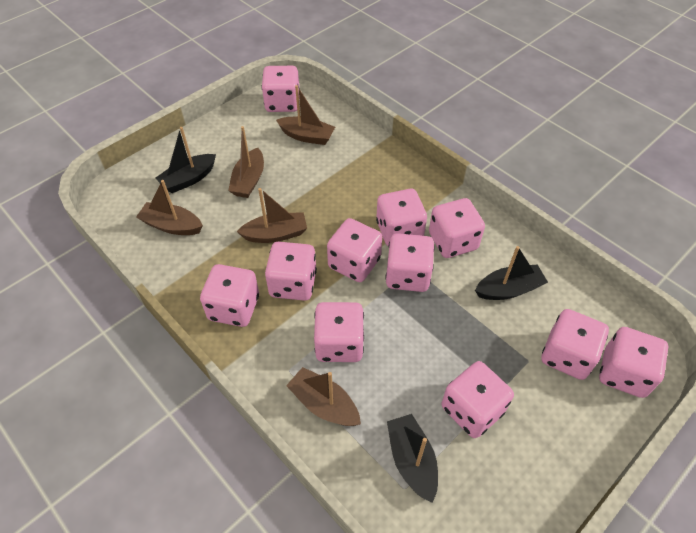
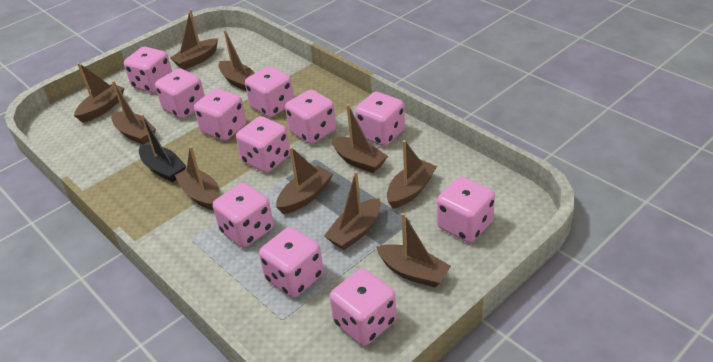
black boat: 3 -> 1
brown boat: 5 -> 10

